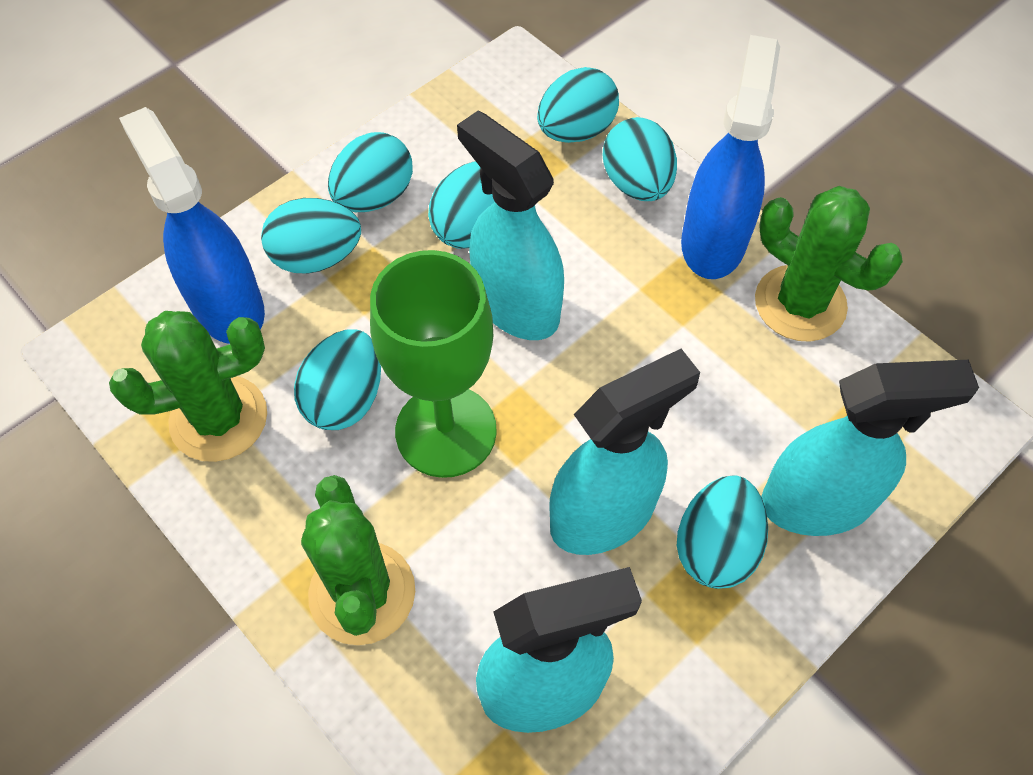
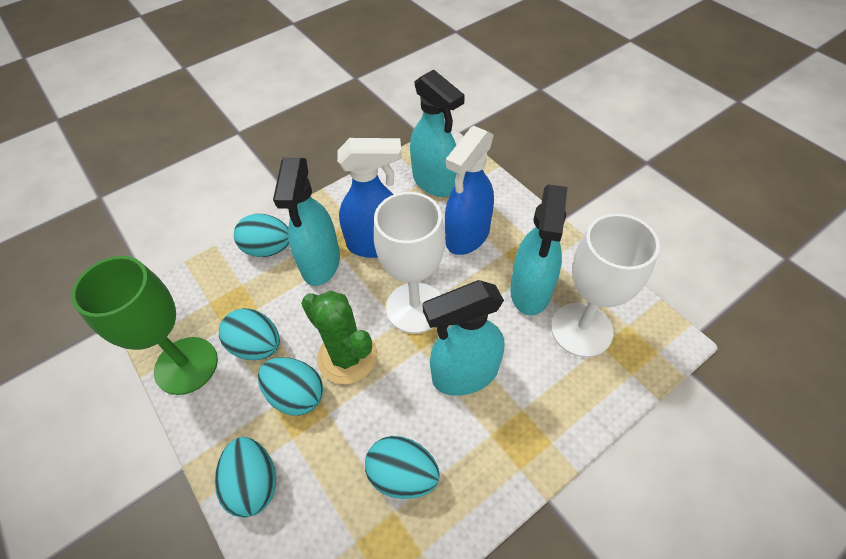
green cactus: 3 -> 1
turquoise egg: 7 -> 5
white goblet: 0 -> 2

